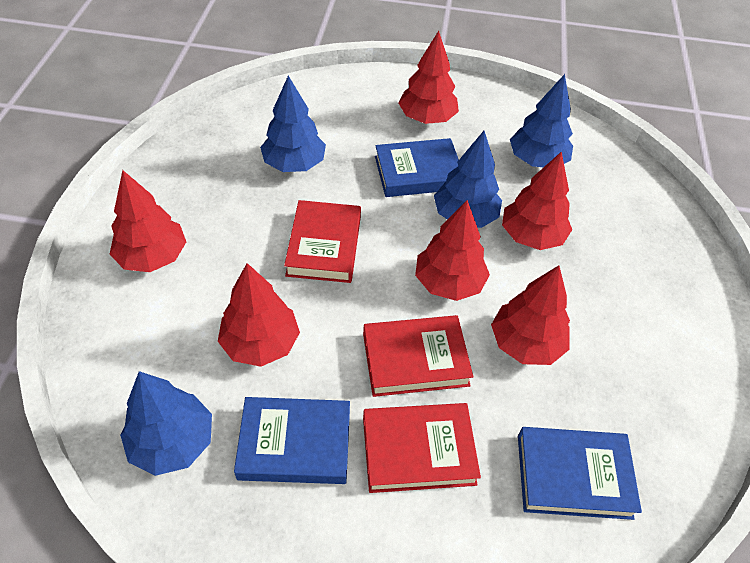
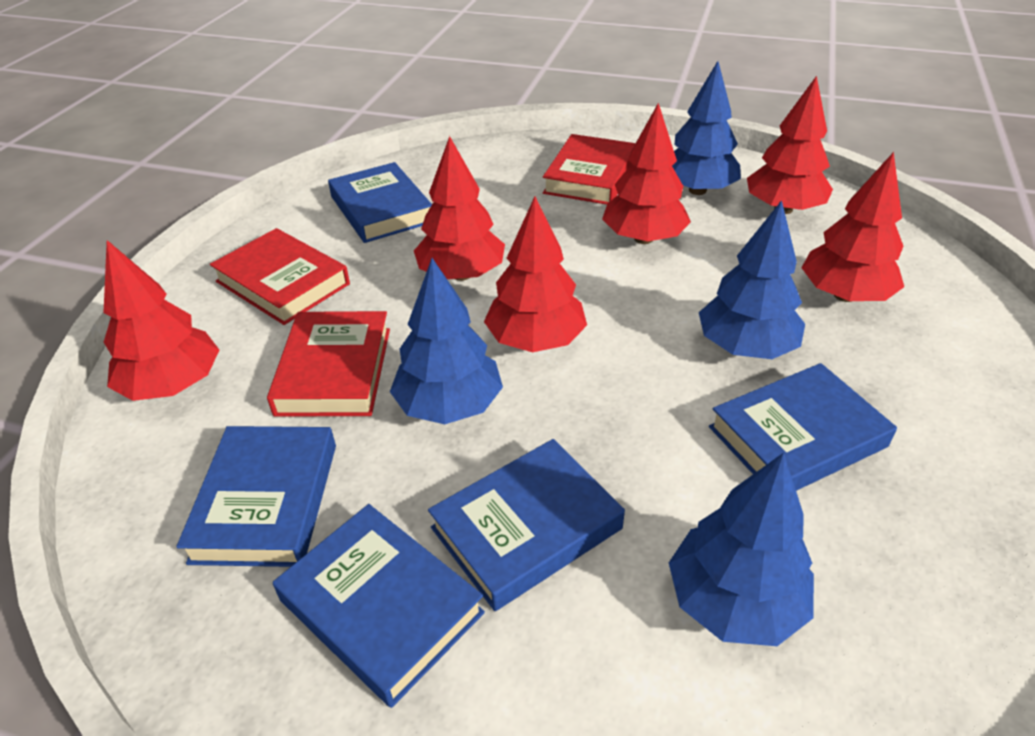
blue book: 3 -> 5

